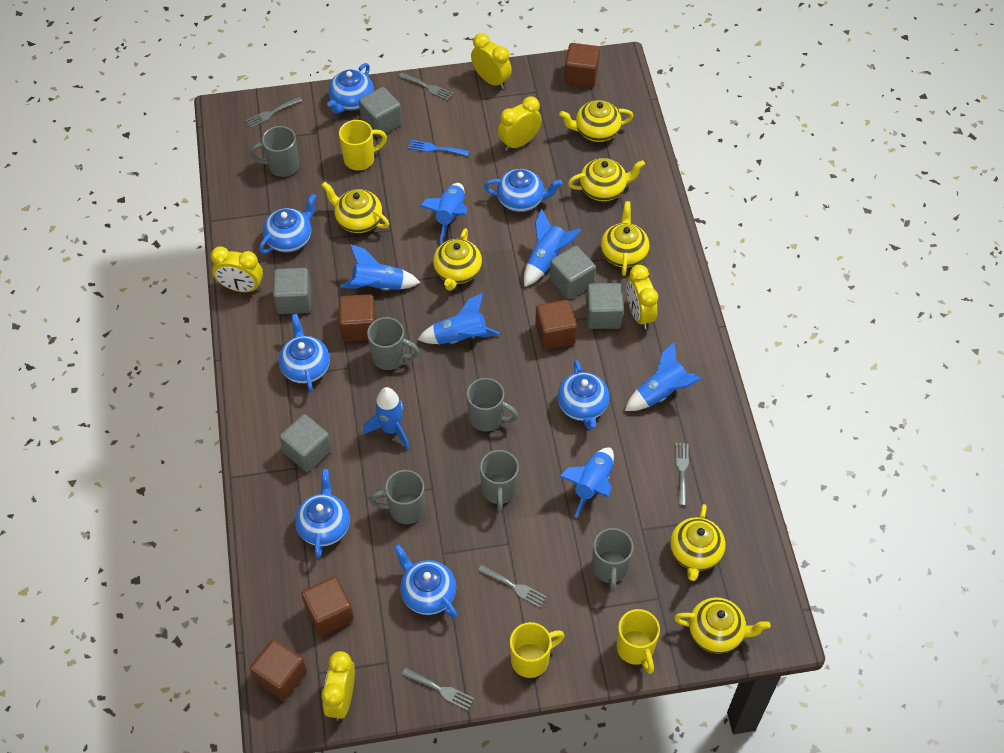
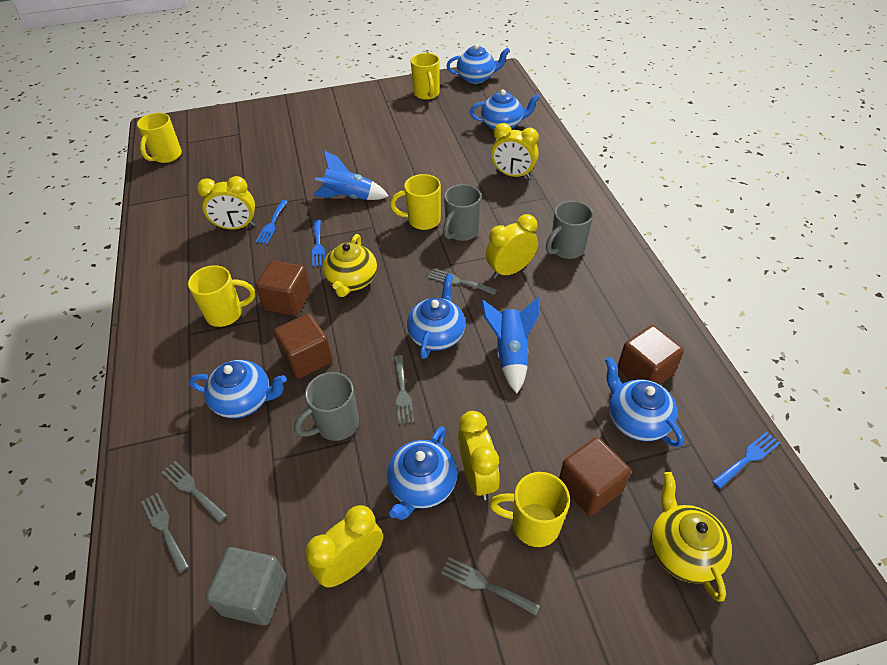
blue fork: 1 -> 3
blue rocket: 7 -> 2
blue teapot: 7 -> 6
brown cube: 5 -> 4
grey cube: 5 -> 1
grey mug: 6 -> 3
yellow mug: 3 -> 5
yellow teapot: 7 -> 2

